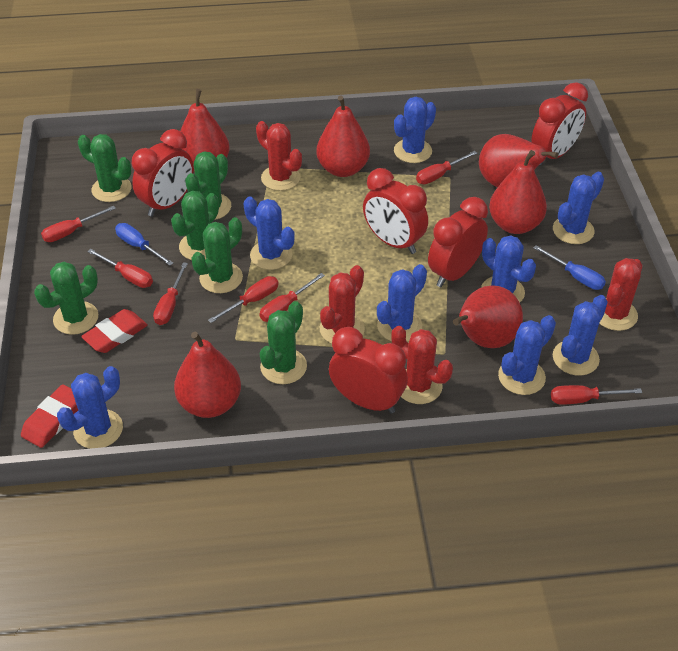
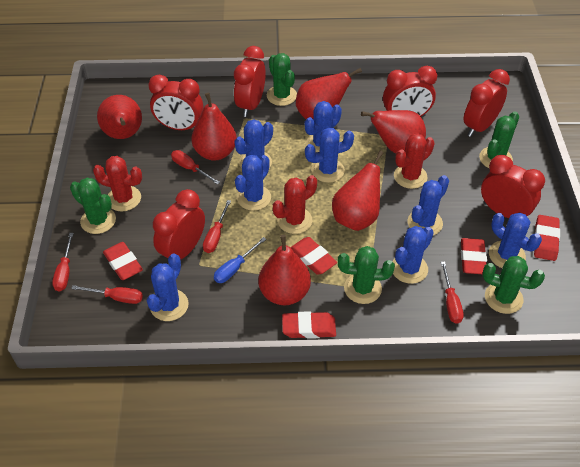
blue screwdriver: 2 -> 1
green cactus: 6 -> 5
red cactus: 4 -> 3
red clock: 5 -> 6
red eraser: 2 -> 5
red screwdriver: 7 -> 5

